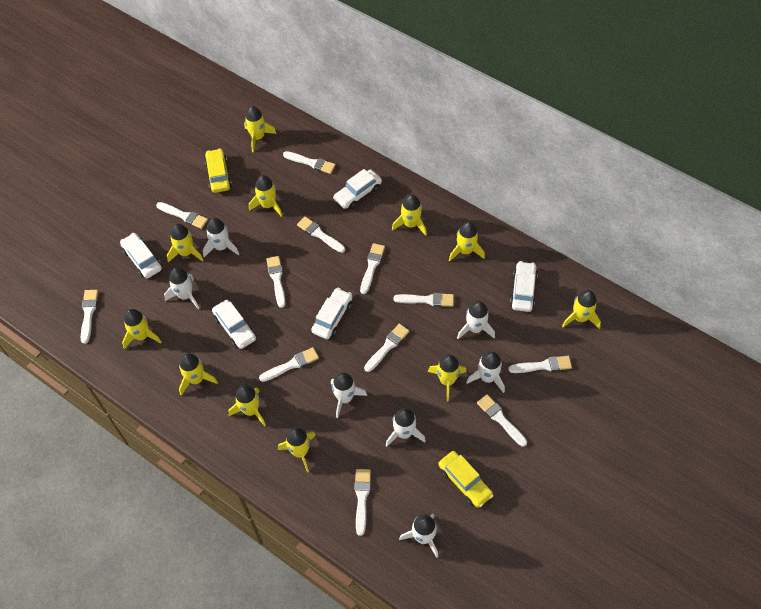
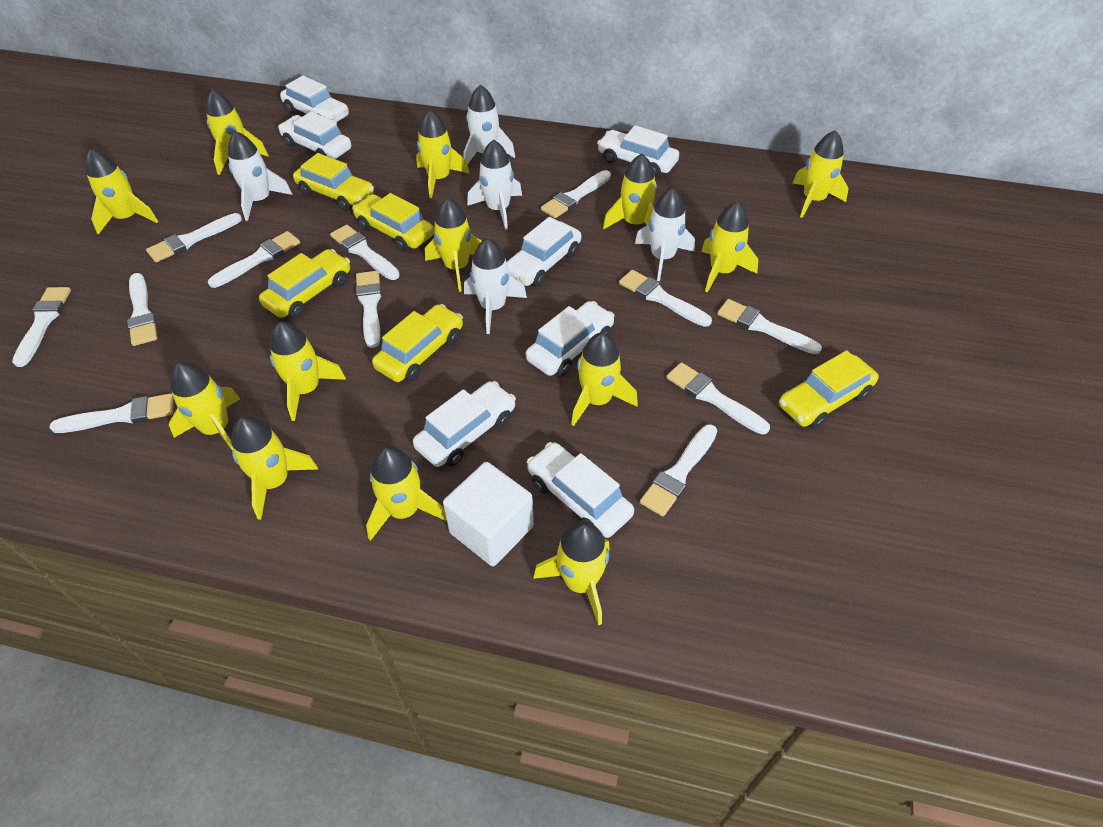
white car: 5 -> 7
white cube: 0 -> 1
white rocket: 7 -> 5
yellow car: 2 -> 5
yellow rocket: 11 -> 13

